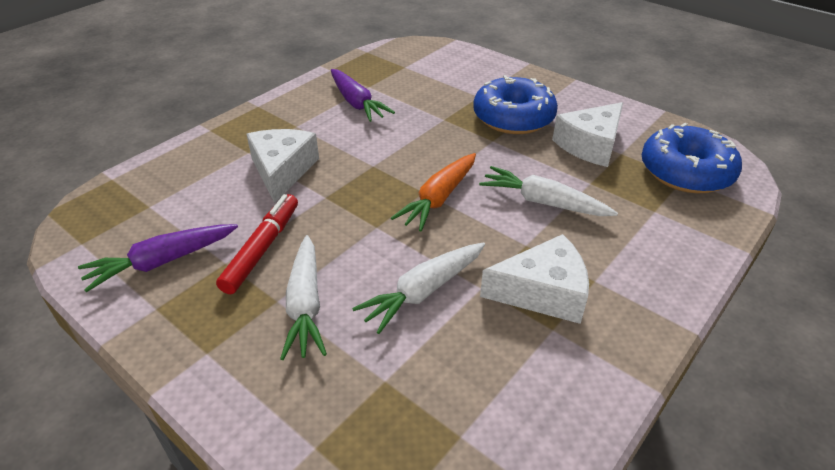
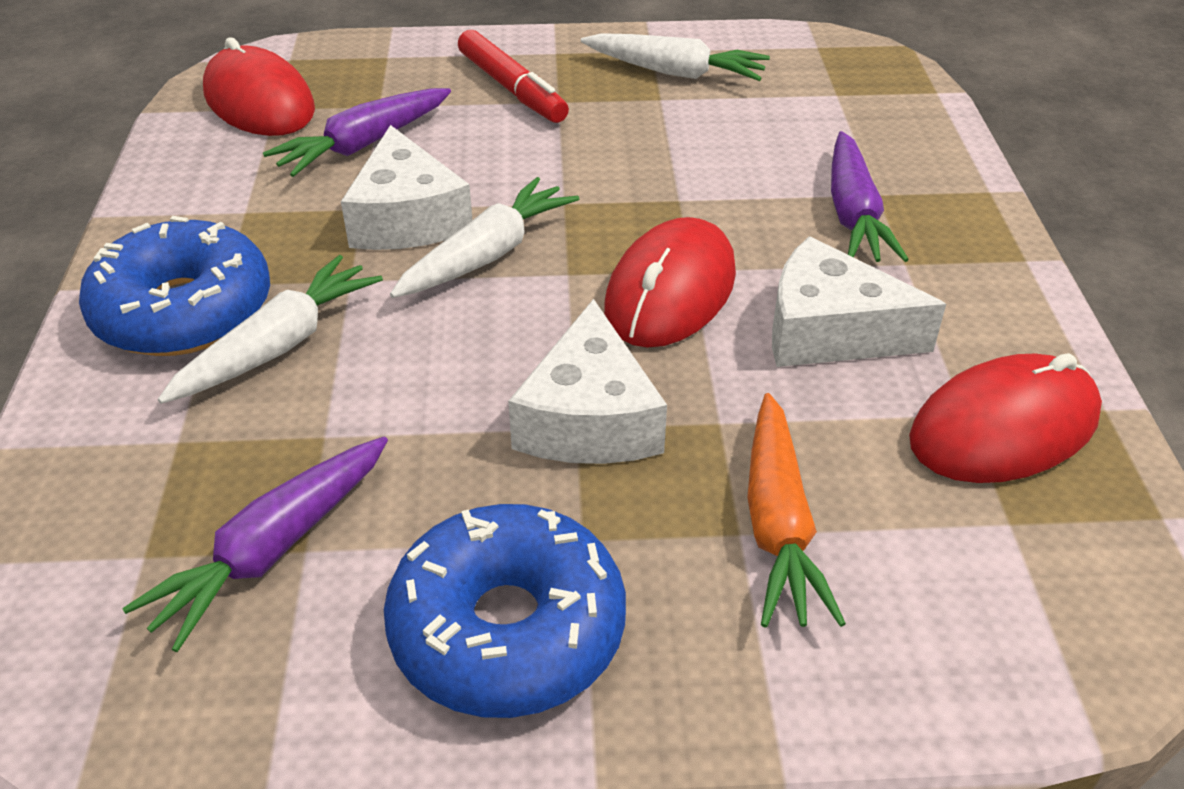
purple carrot: 2 -> 3
red mouse: 0 -> 3

